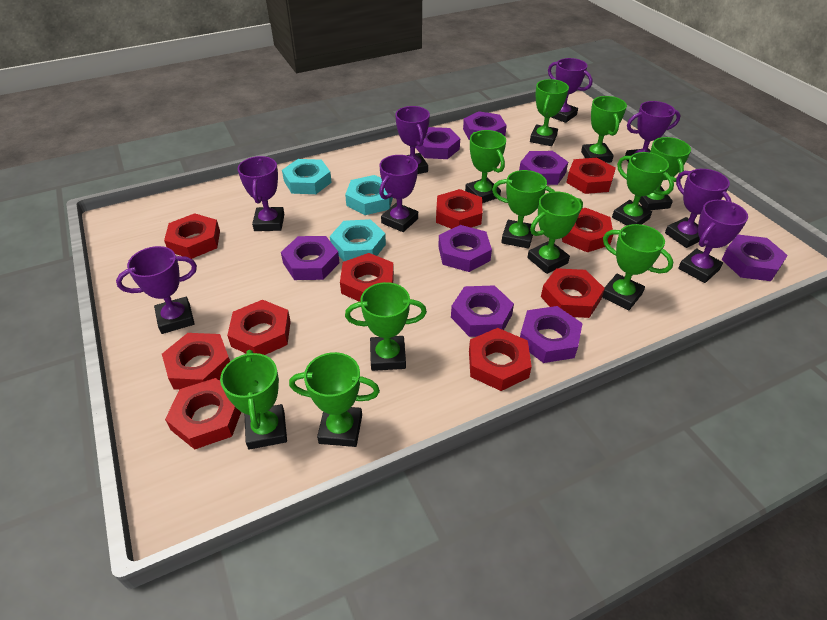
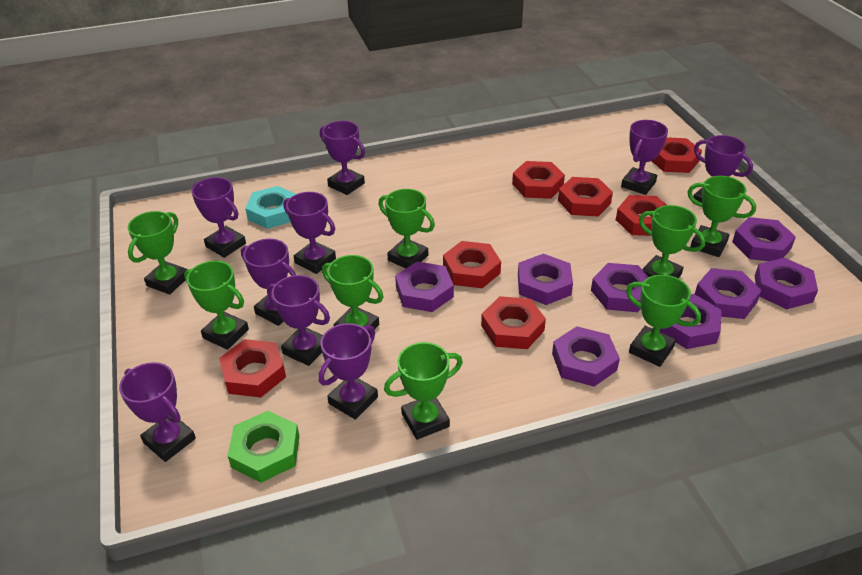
green nut: 0 -> 1
green trophy: 11 -> 8
purple trophy: 8 -> 9
red nut: 10 -> 7
turquoise nut: 3 -> 1

